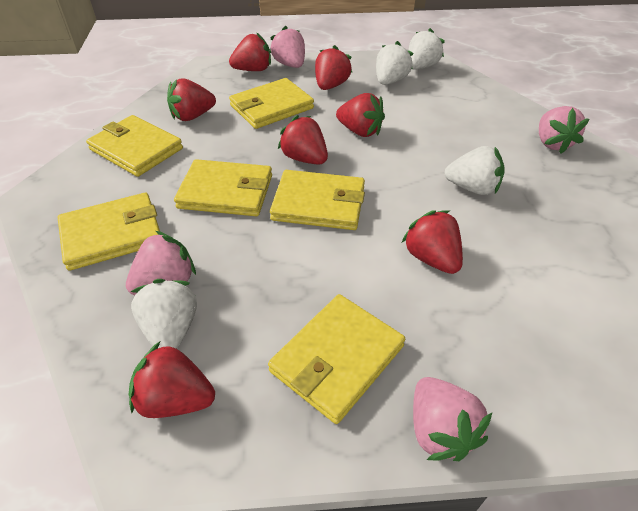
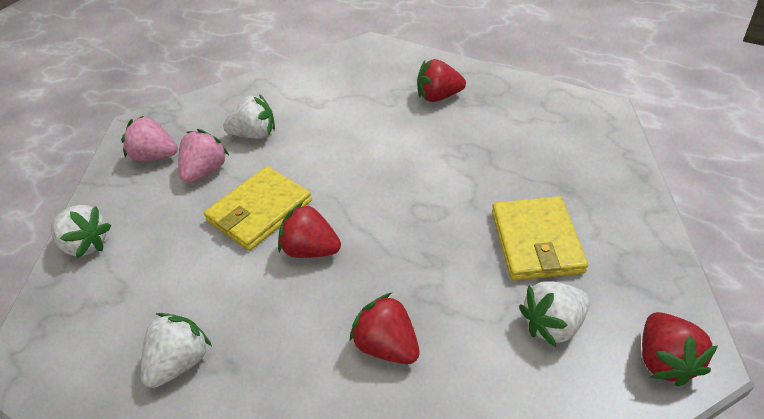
pink strawberry: 4 -> 2
red strawberry: 7 -> 4
yellow wallet: 6 -> 2

